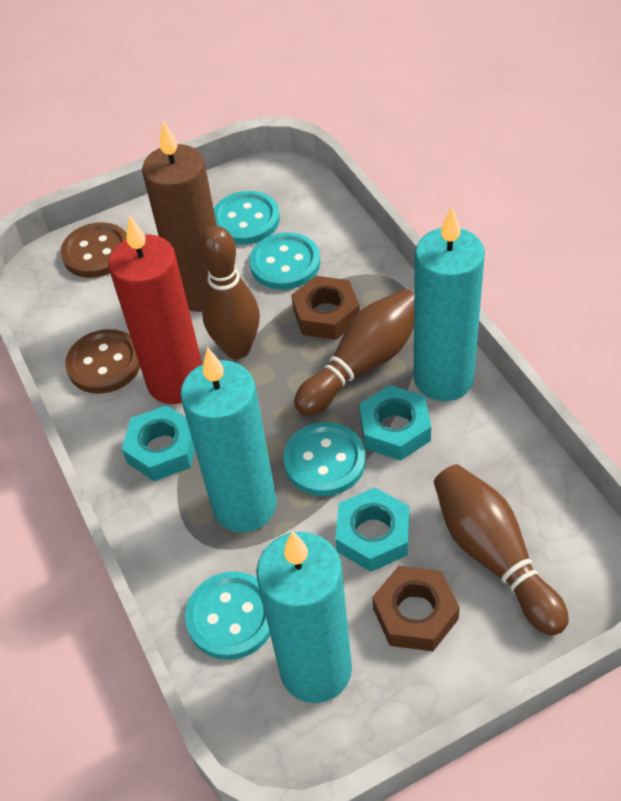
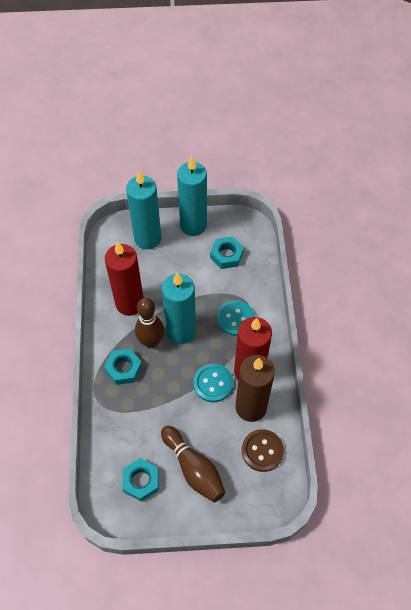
brown bowling pin: 3 -> 2
brown button: 2 -> 1
brown nut: 2 -> 0
red candle: 1 -> 2
turquoise button: 4 -> 2

